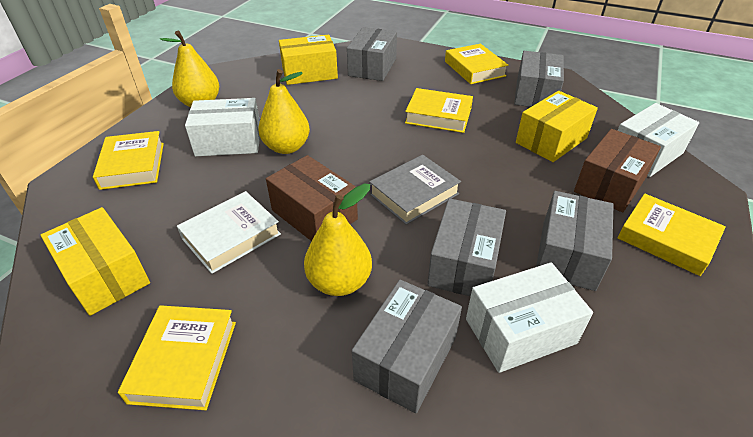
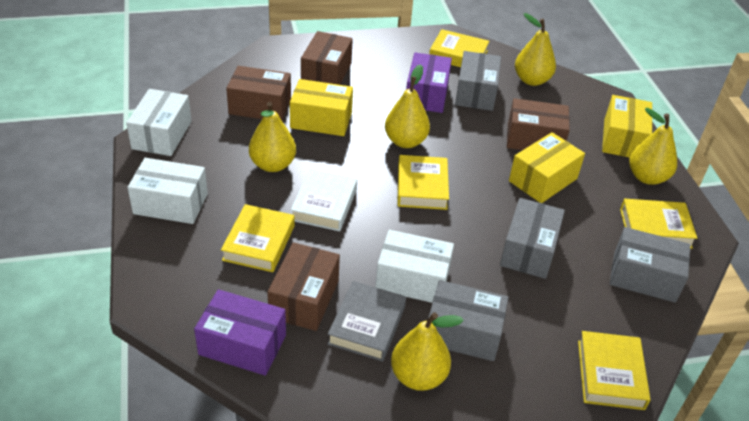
brown box: 2 -> 4
grey box: 5 -> 4
purple box: 0 -> 2
yellow pear: 3 -> 5

